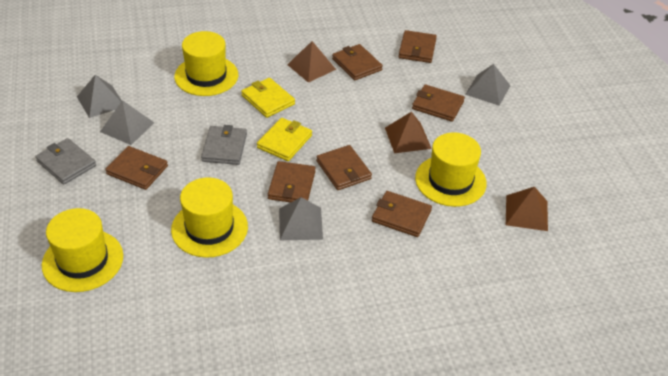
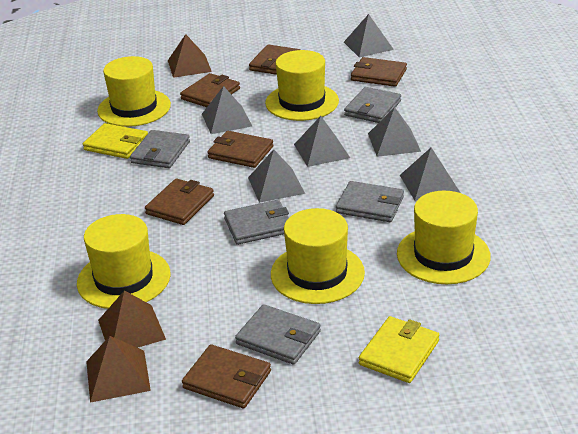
brown wallet: 7 -> 6
grey pyramid: 4 -> 6
grey wallet: 2 -> 5
yellow hat: 4 -> 5

